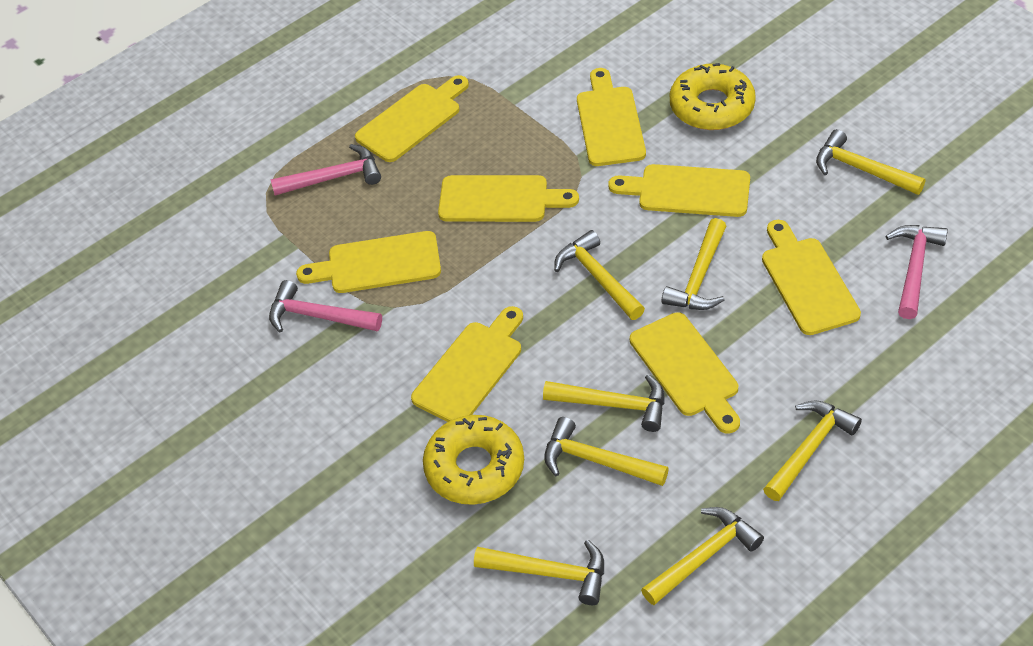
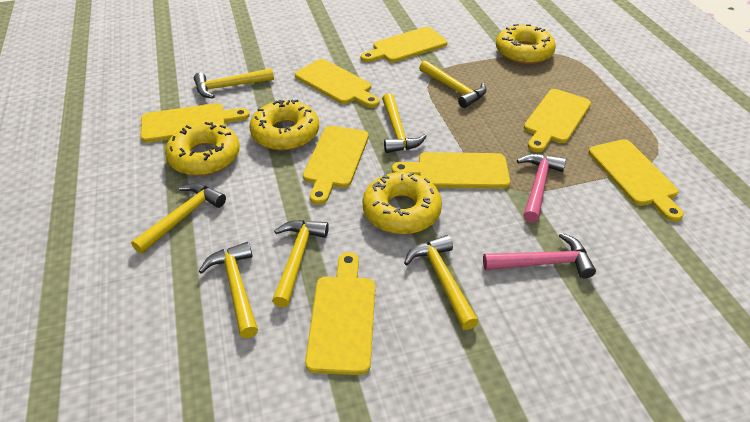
pink hammer: 3 -> 2
yellow donut: 2 -> 4
yellow hammer: 8 -> 7

